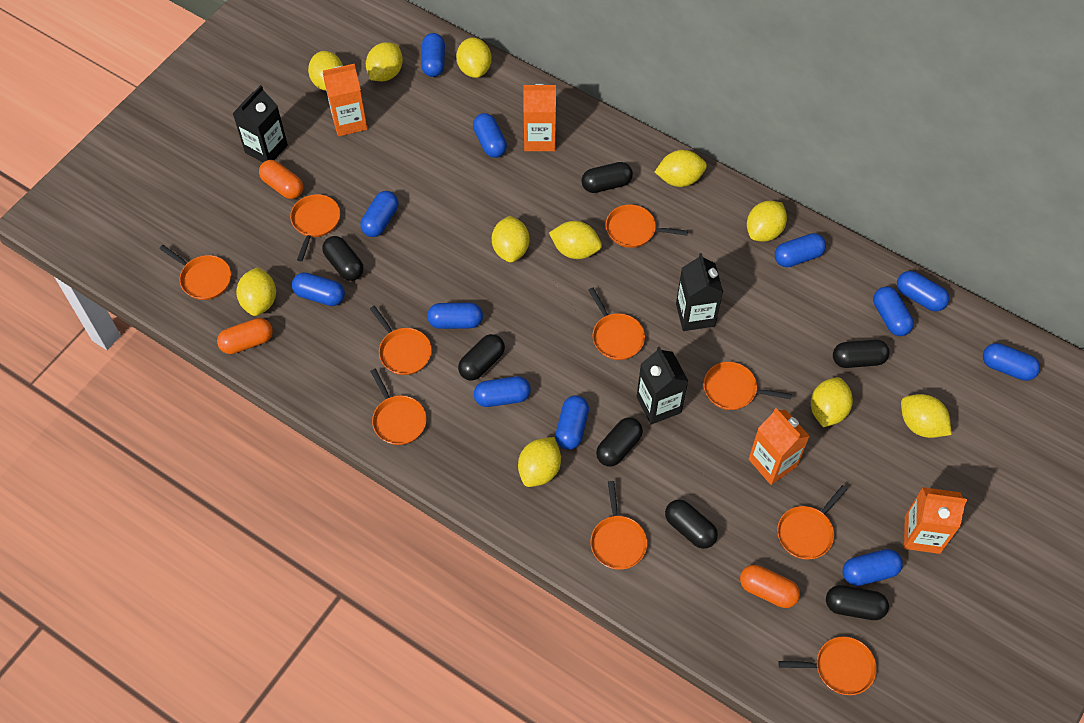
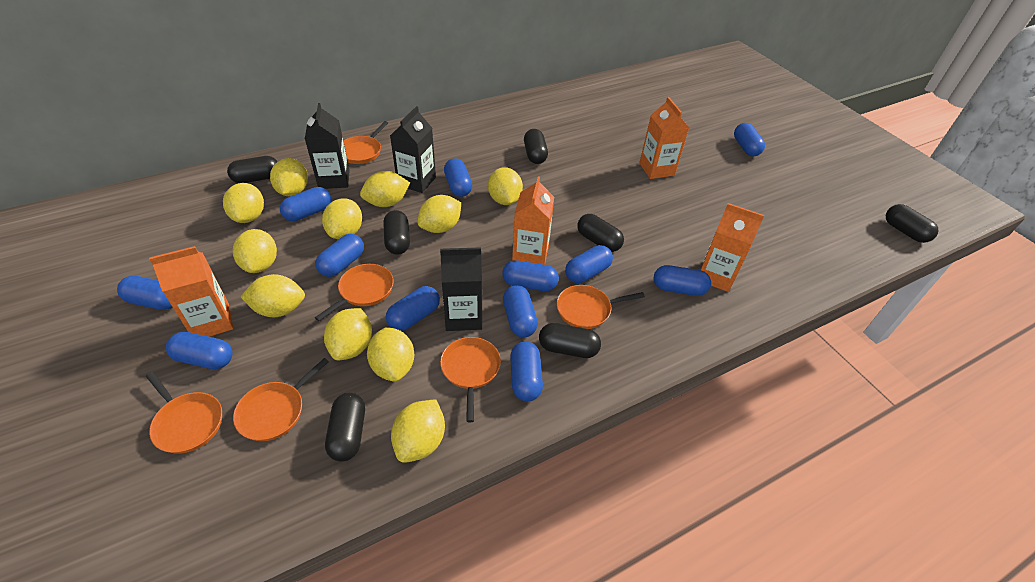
orange capsule: 3 -> 0
orange pan: 10 -> 6

